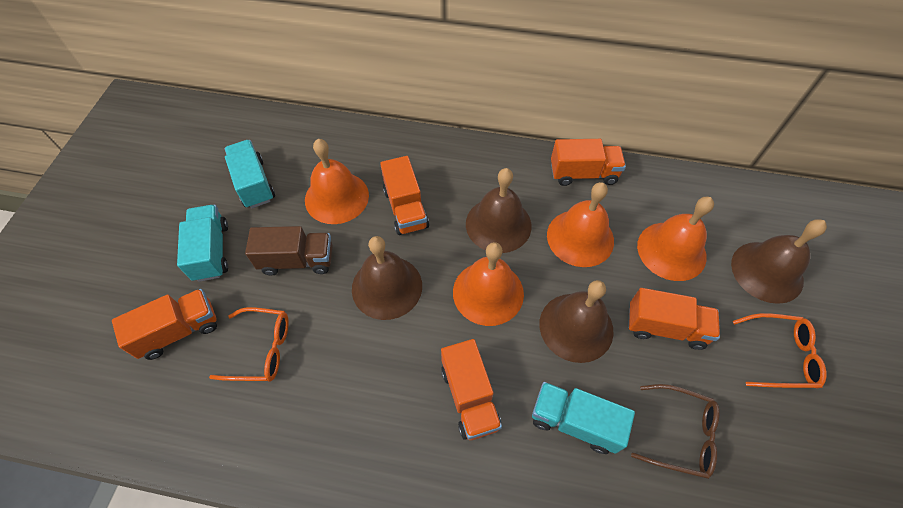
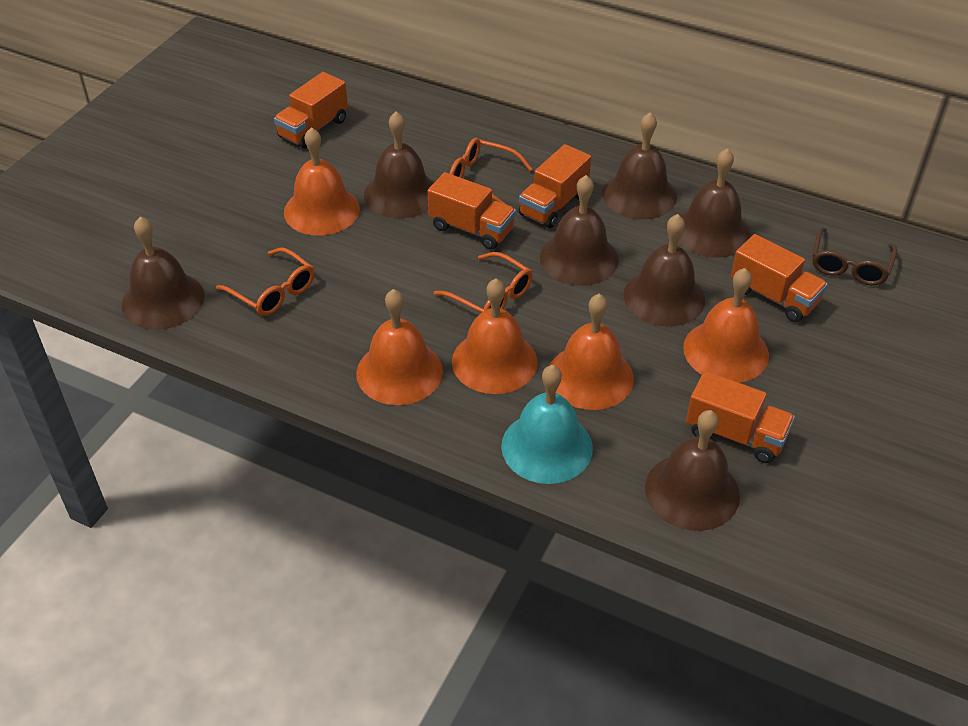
brown bell: 4 -> 7
brown truck: 1 -> 0
orange bell: 4 -> 5
orange glasses: 2 -> 3
turquoise bell: 0 -> 1
turquoise truck: 3 -> 0

